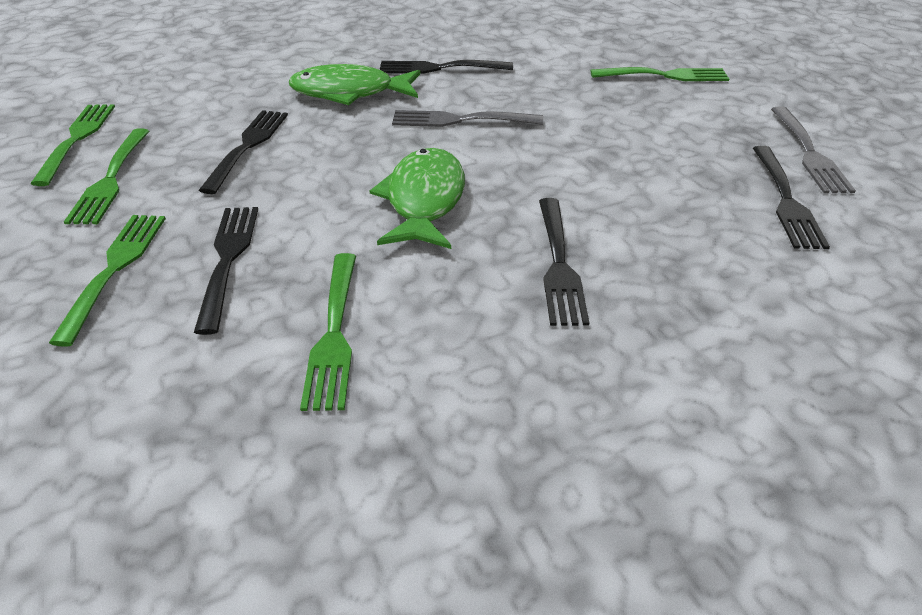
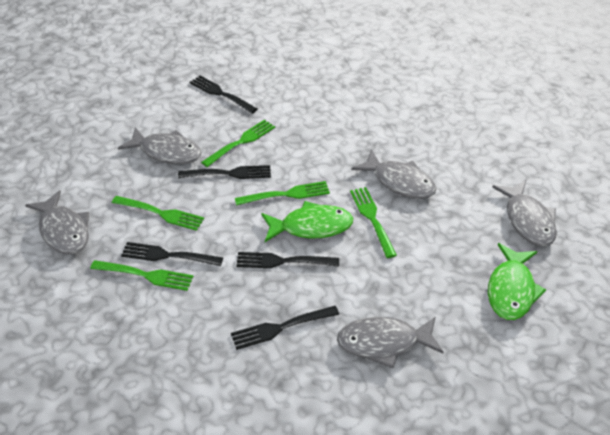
grey fish: 0 -> 5
grey fork: 2 -> 0

